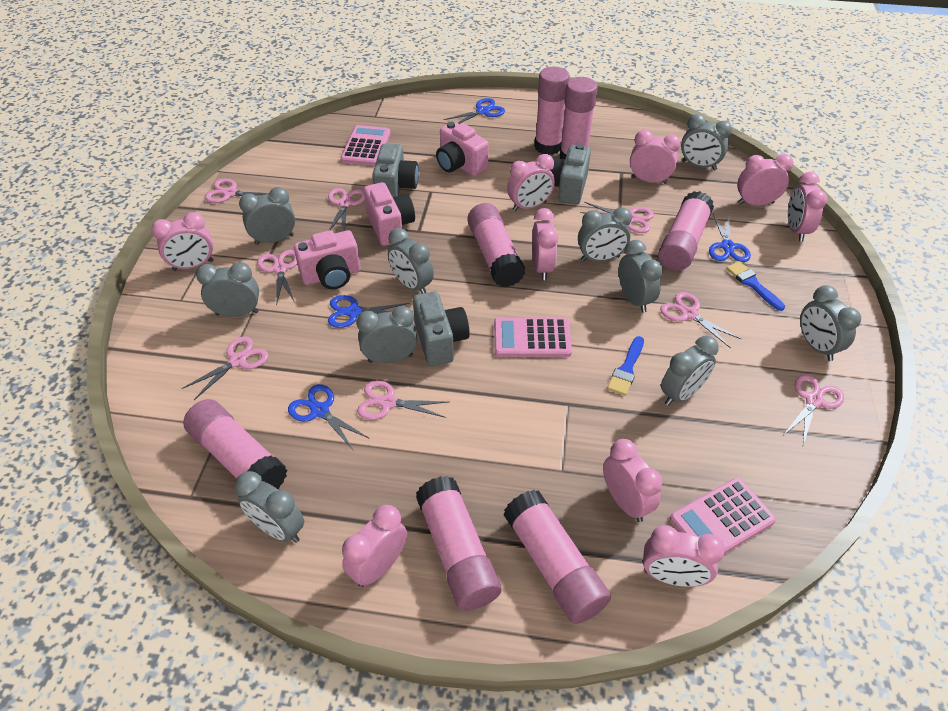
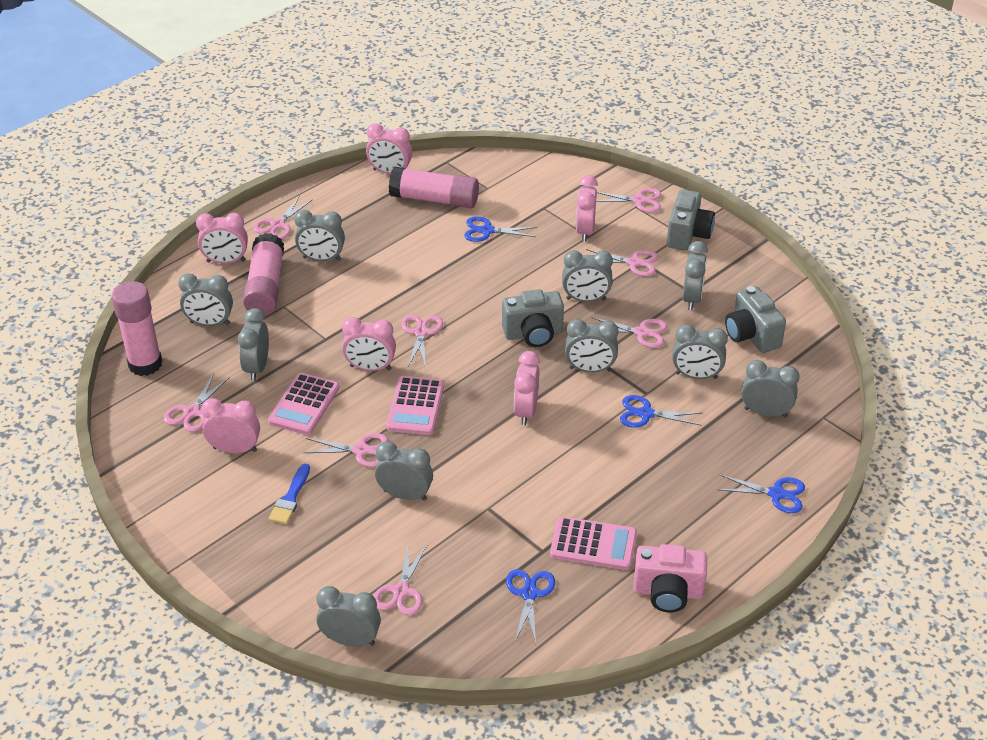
blue brush: 2 -> 1
pink camera: 3 -> 1
pink clock: 9 -> 6
pink glue stick: 7 -> 3

